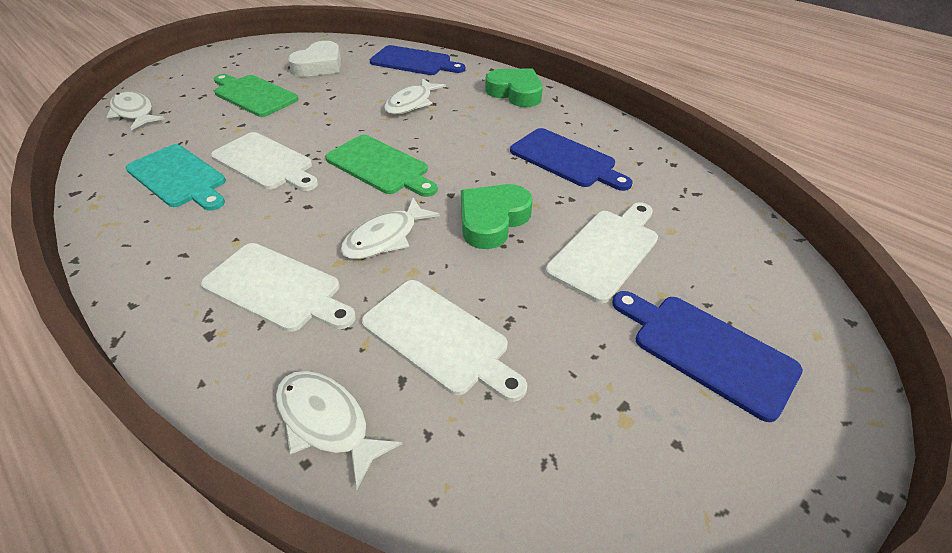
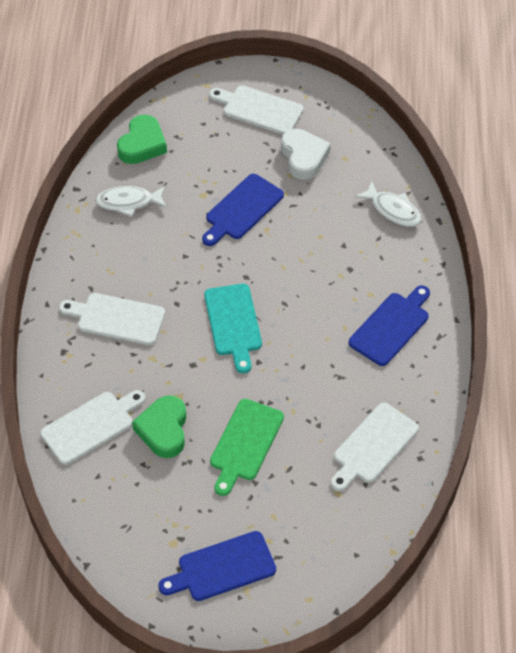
green cutting board: 2 -> 1
white fish: 4 -> 2

